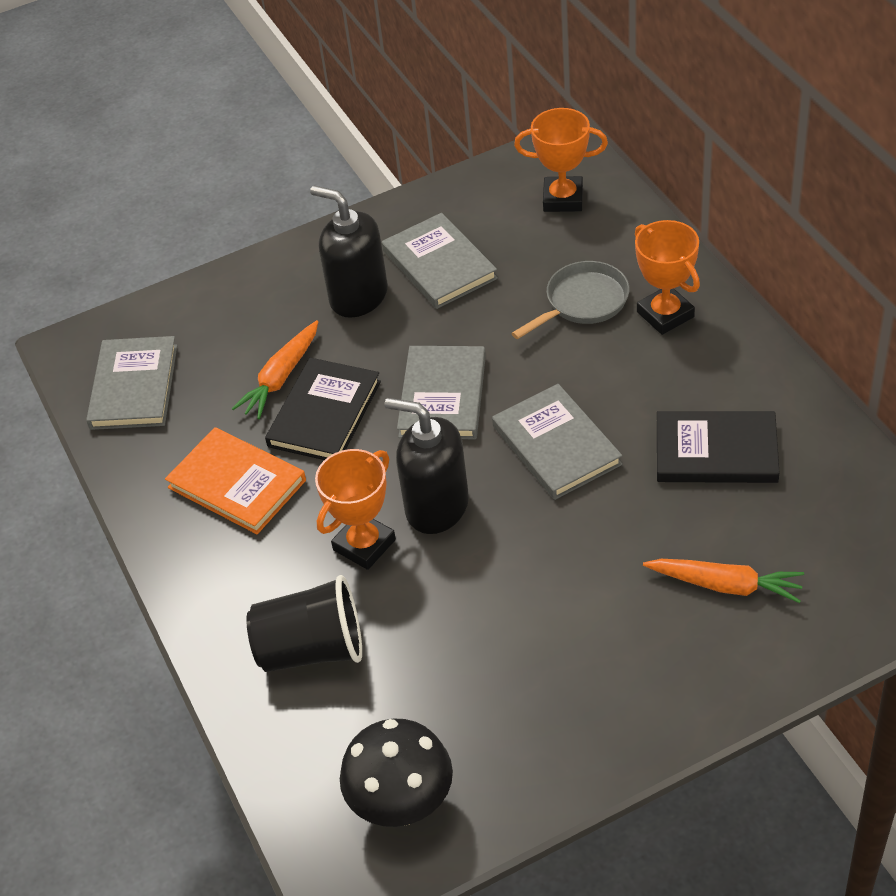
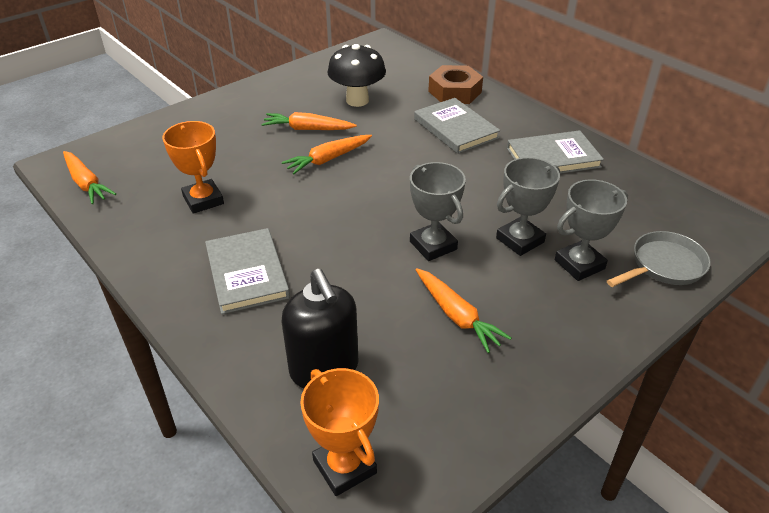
black book: 2 -> 0
black cup: 1 -> 0
black soap dispenser: 2 -> 1
brown nut: 0 -> 1
grey book: 4 -> 3
grey trophy: 0 -> 3
orange book: 1 -> 0
orange carrot: 2 -> 4
orange trophy: 3 -> 2

